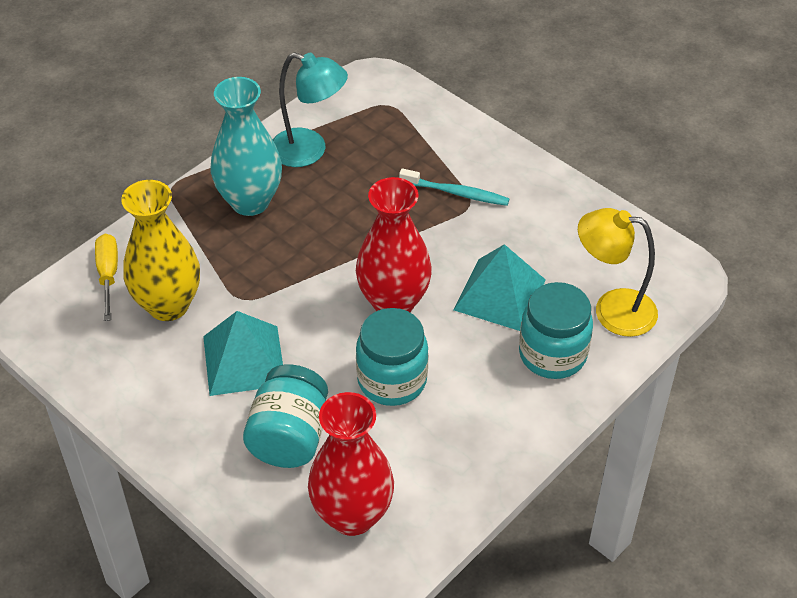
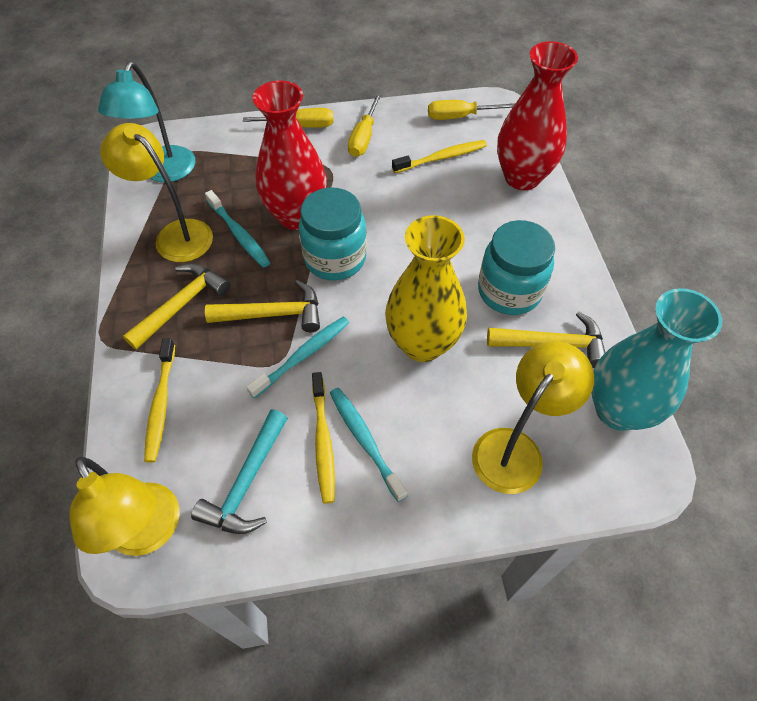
turquoise hammer: 0 -> 1
turquoise jar: 3 -> 2
turquoise pyramid: 2 -> 0
turquoise toothbrush: 1 -> 3
yellow hammer: 0 -> 3
yellow lamp: 1 -> 3
yellow screwdriver: 1 -> 3
yellow toothbrush: 0 -> 3

